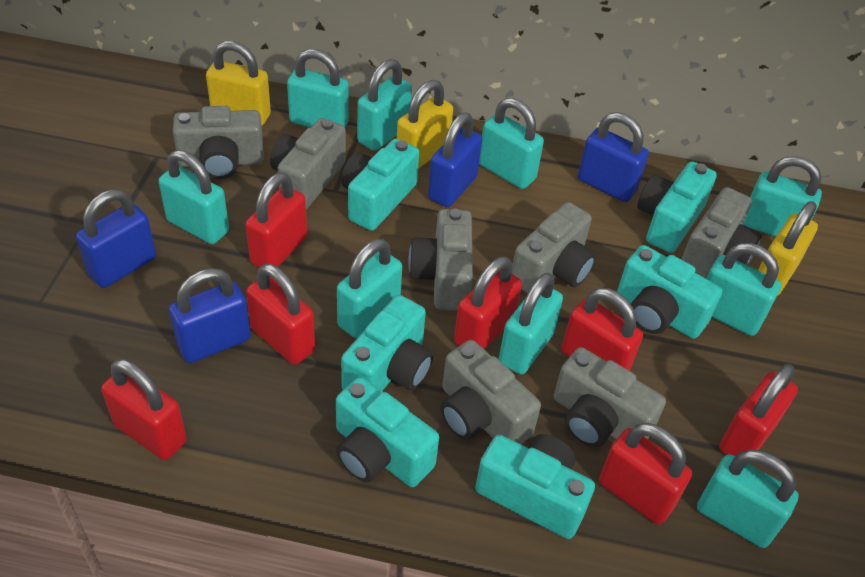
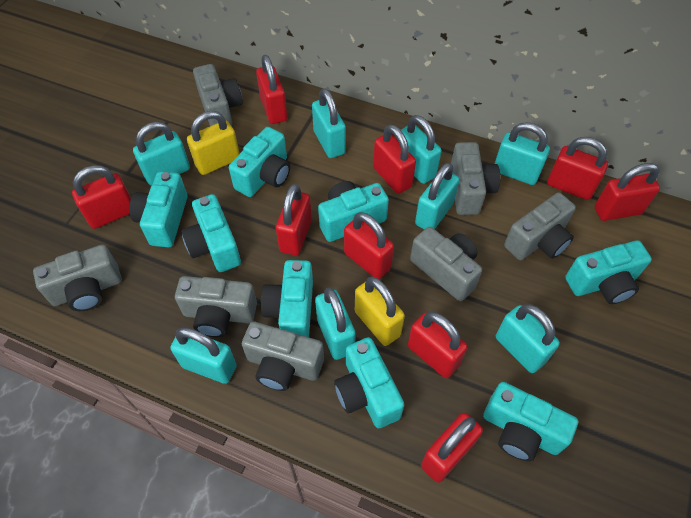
blue padlock: 4 -> 0
red padlock: 7 -> 9
turquoise camera: 6 -> 8
turquoise padlock: 9 -> 8
yellow padlock: 3 -> 2

